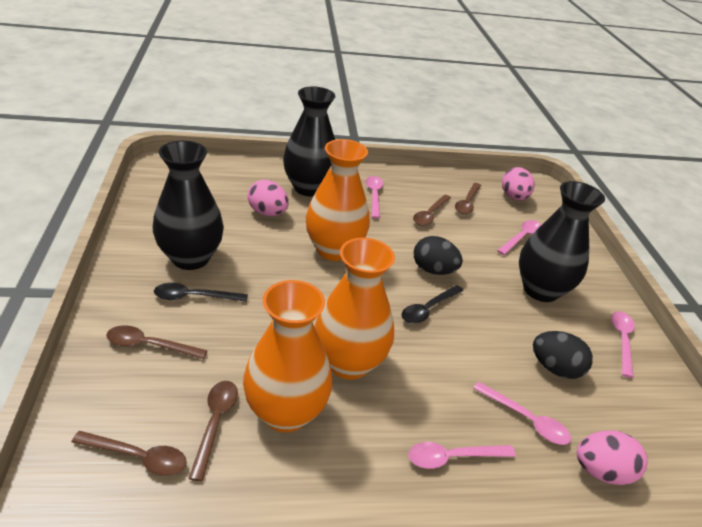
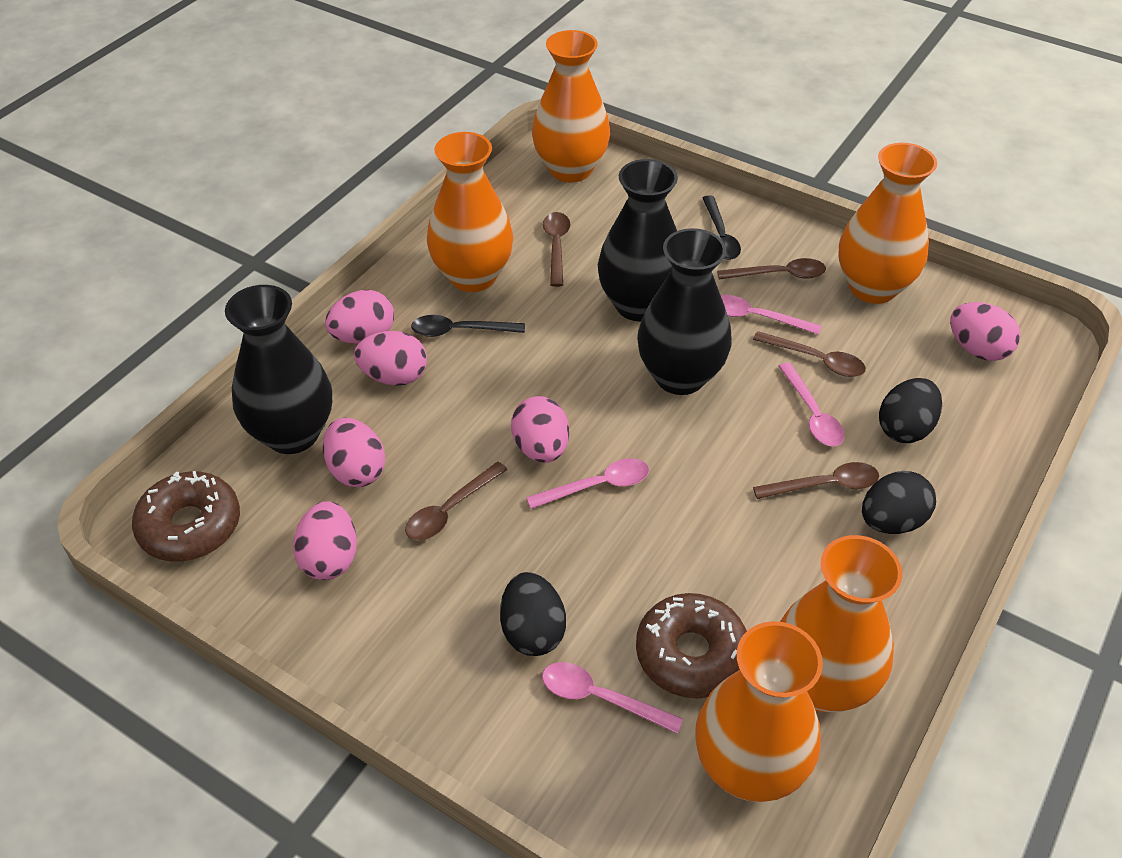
black egg: 2 -> 3
brown donut: 0 -> 2
orange vase: 3 -> 5
pink egg: 3 -> 6
pink spoon: 5 -> 4

